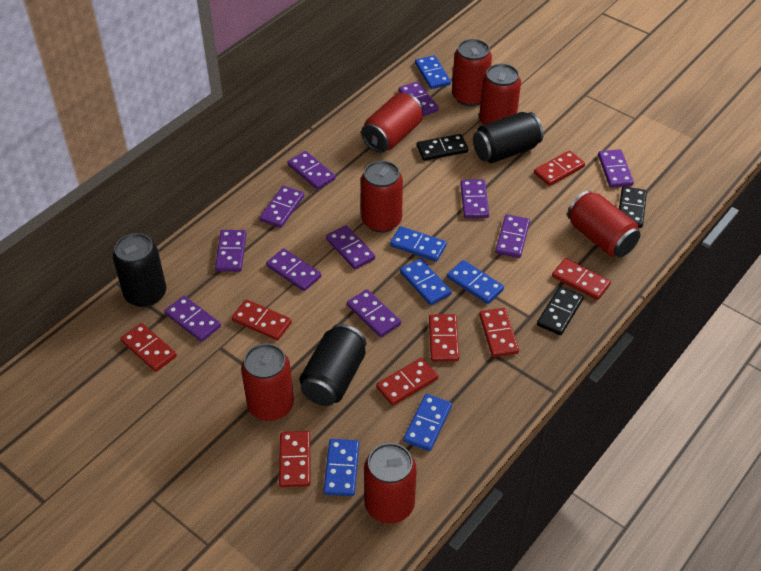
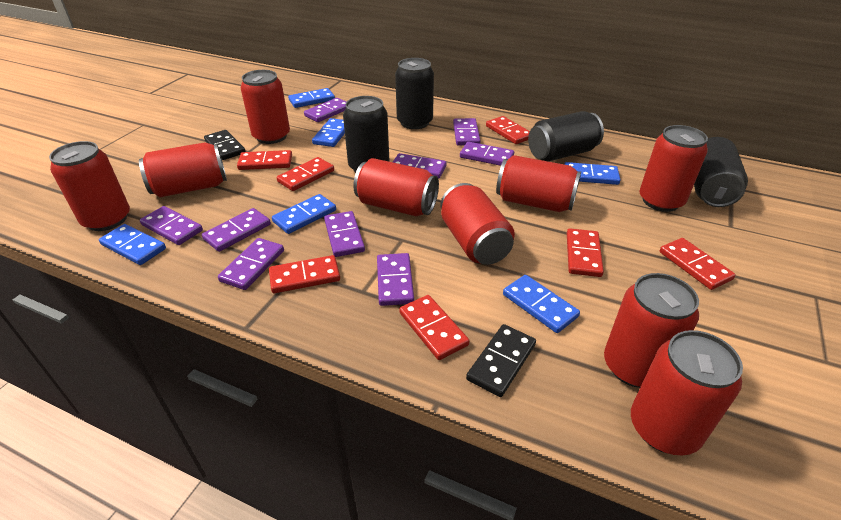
black can: 3 -> 4
black domino: 3 -> 2
purple domino: 11 -> 9
red can: 7 -> 9
red domino: 8 -> 7

